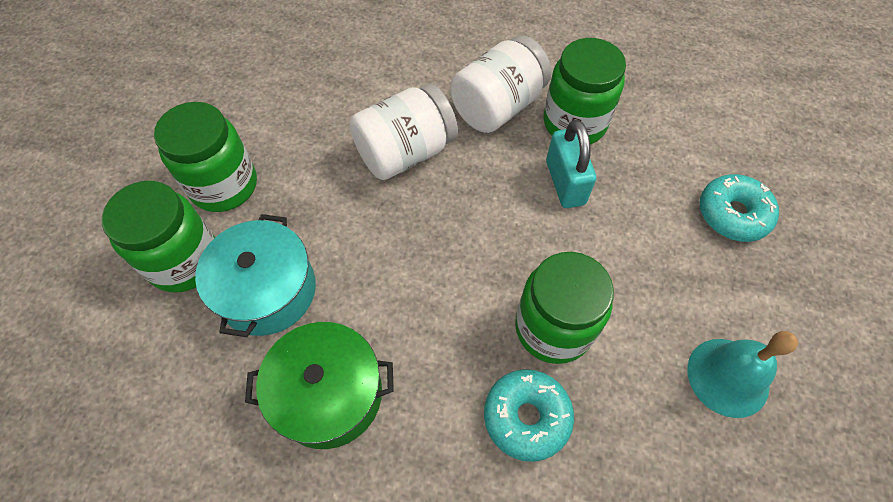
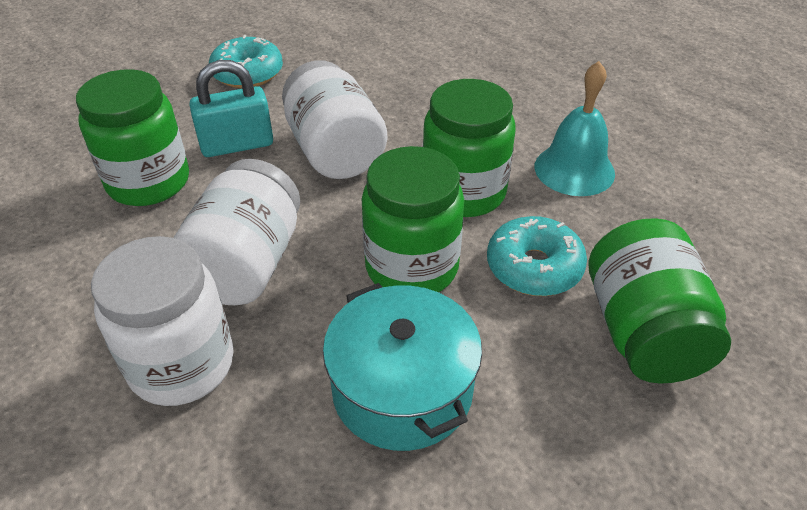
green pot: 1 -> 0
white jar: 2 -> 3

